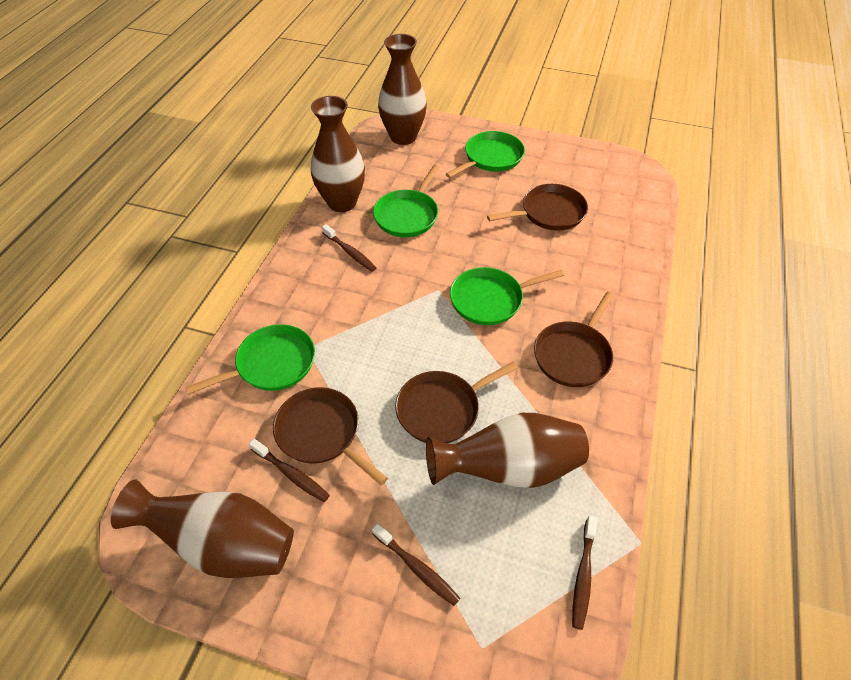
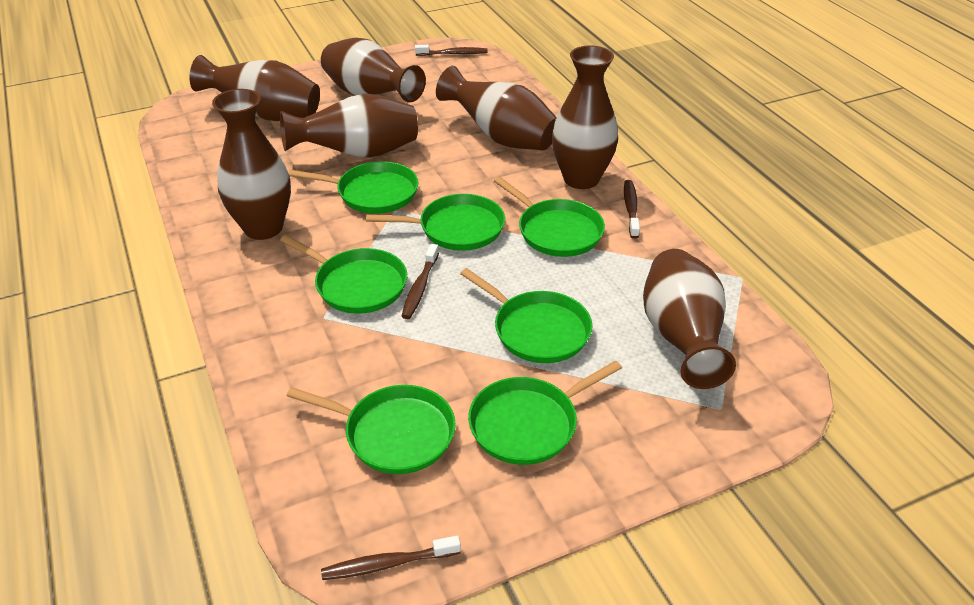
brown pan: 4 -> 0
brown vase: 4 -> 7
green pan: 4 -> 7

